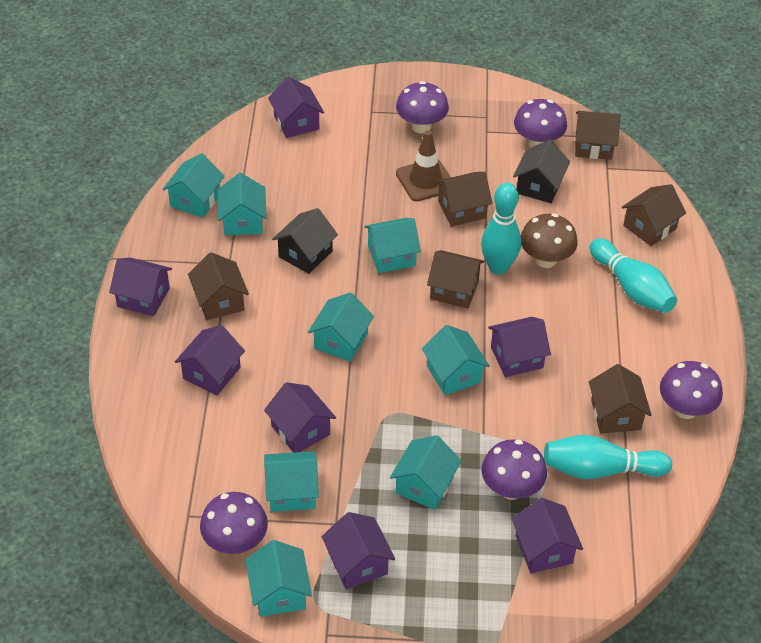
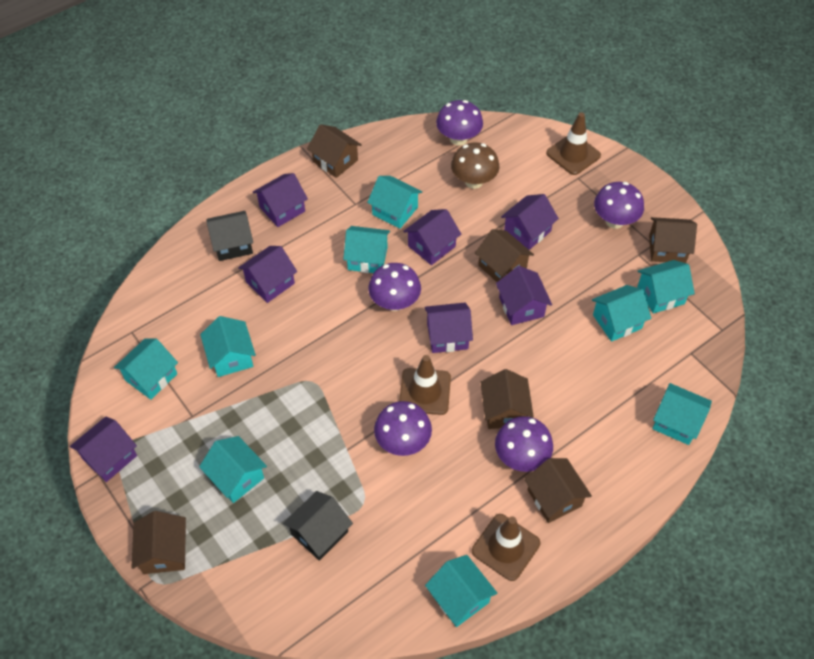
brown traffic cone: 1 -> 3
turquoise bowling pin: 3 -> 0
turquoise house: 8 -> 9

